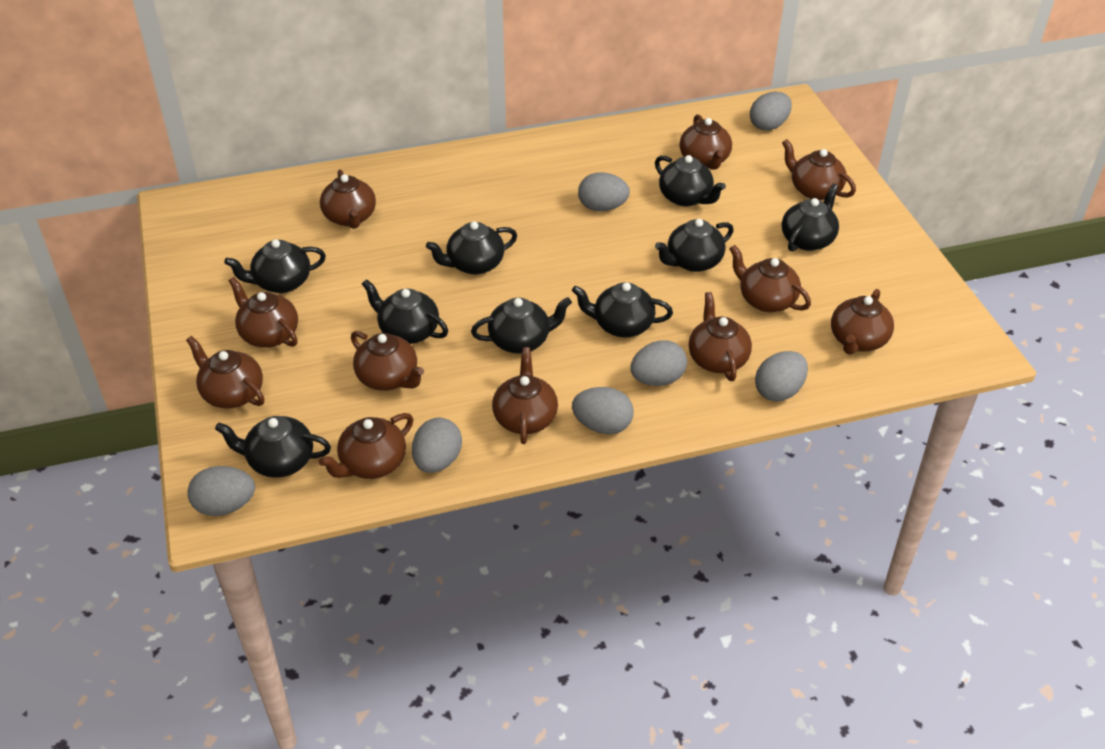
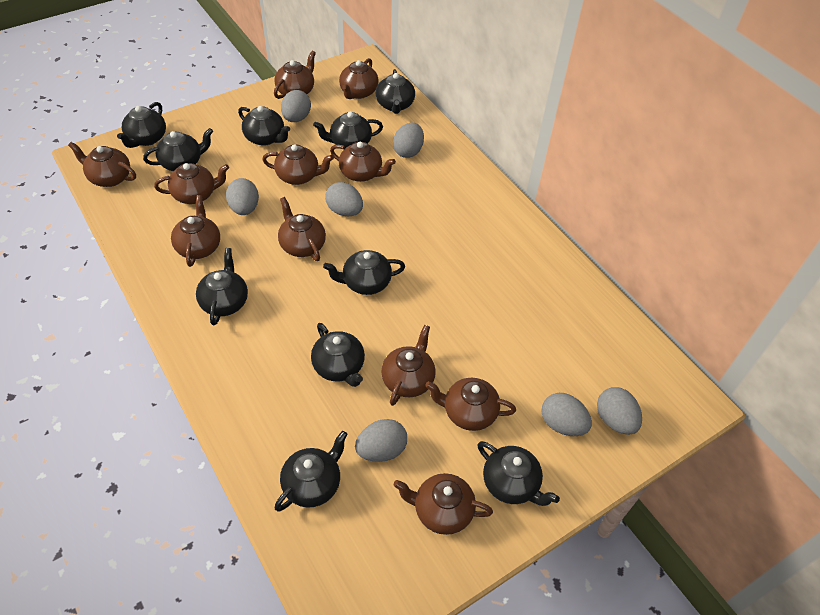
black teapot: 9 -> 10

